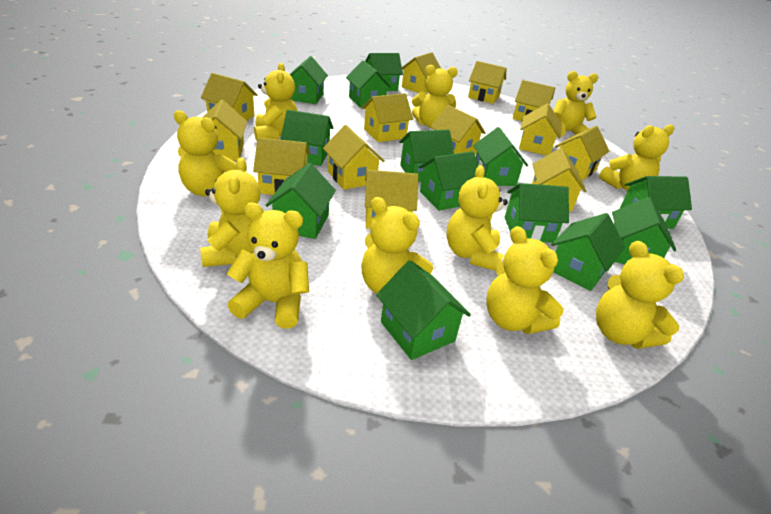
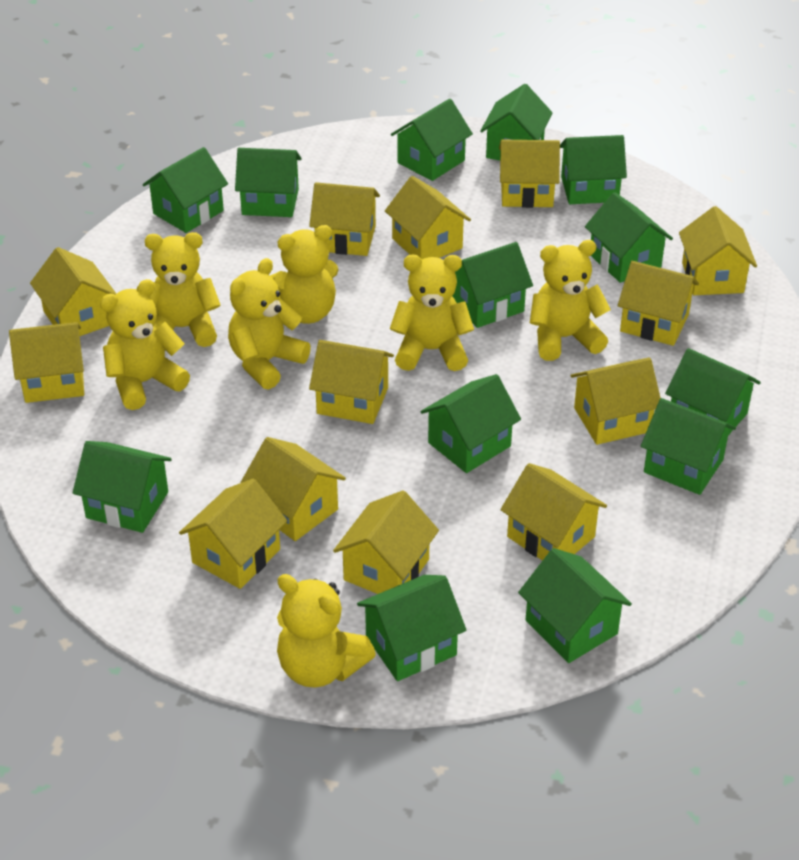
yellow teddy bear: 11 -> 7

